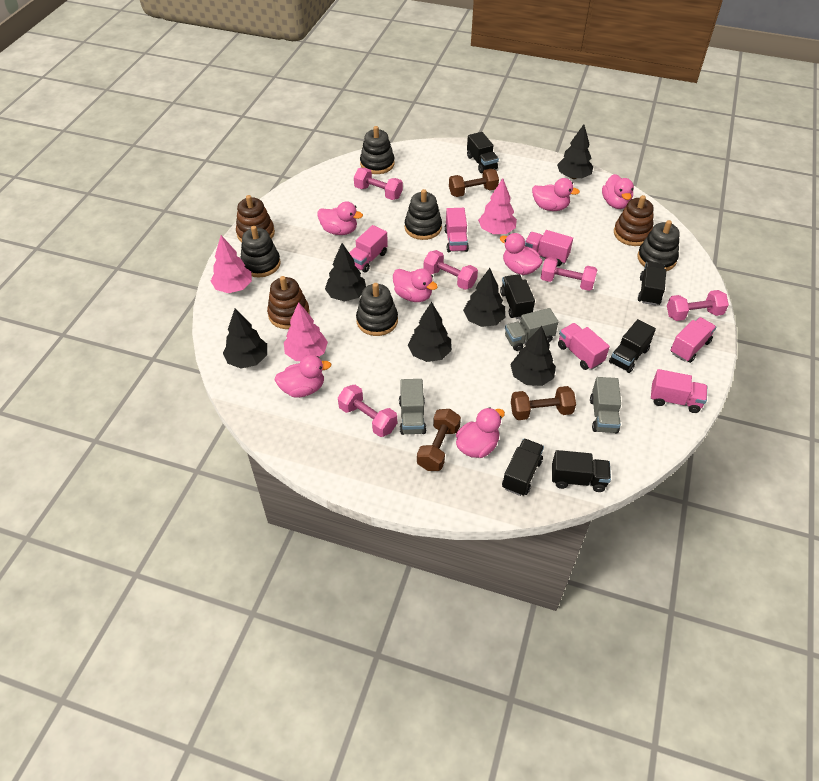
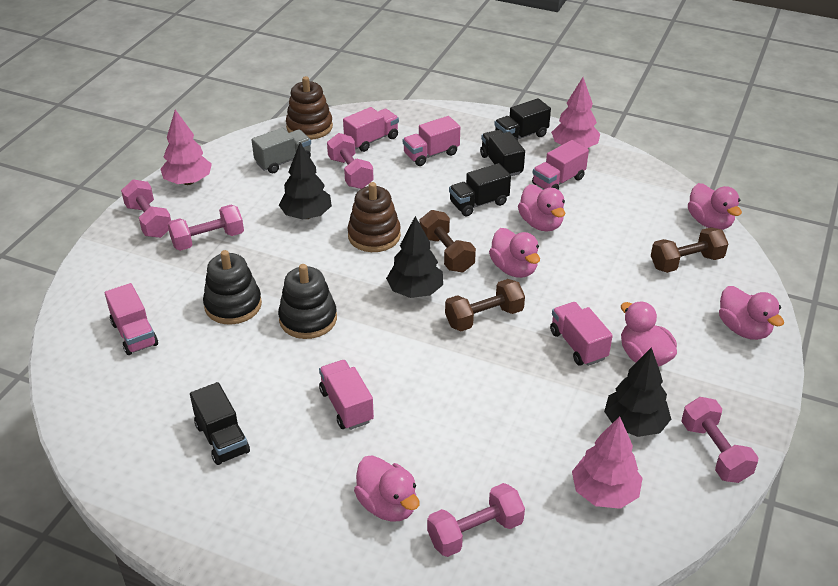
black stacking toy: 5 -> 2
black tree: 6 -> 3
black truck: 6 -> 4
brown stacking toy: 3 -> 2
grey truck: 3 -> 1
pink duck: 7 -> 6

